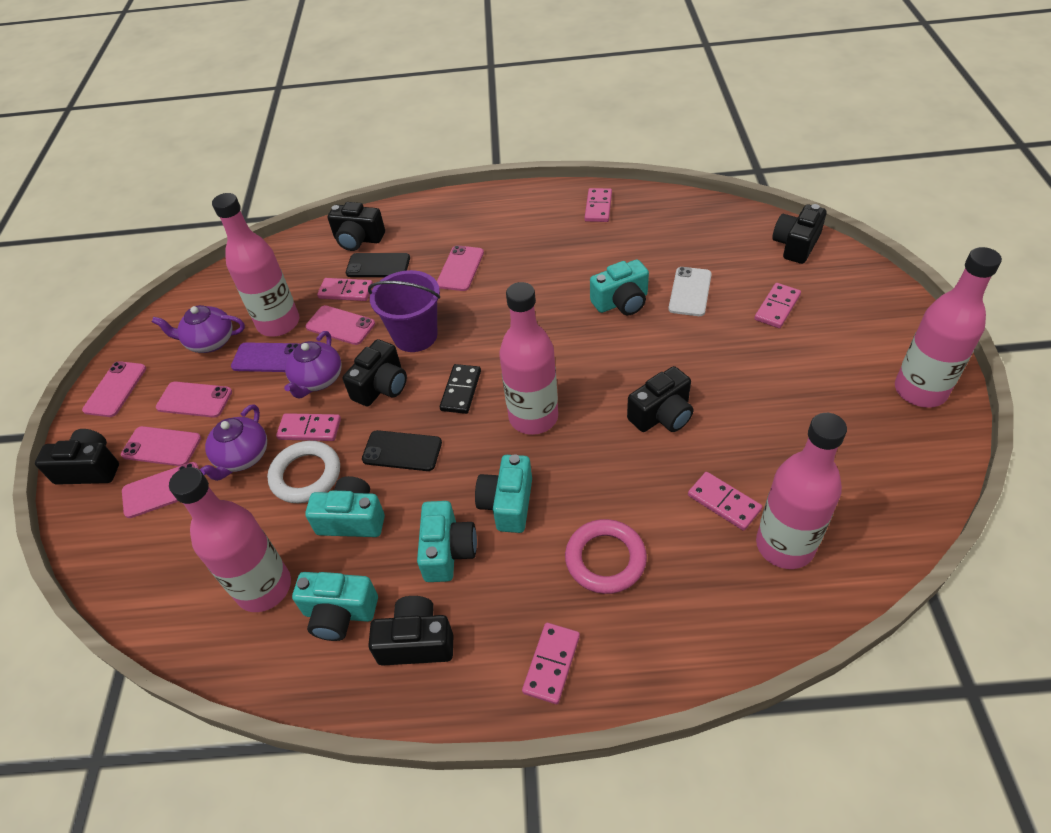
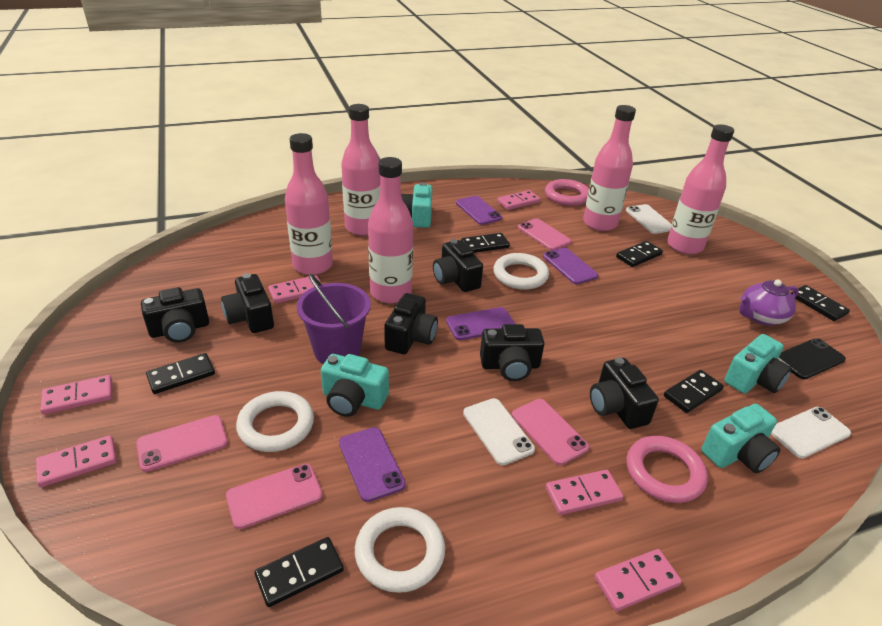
black domino: 1 -> 6
black phone: 2 -> 1
pink phone: 6 -> 4
pink ring: 1 -> 2
purple phone: 1 -> 4
purple teapot: 3 -> 1
turquoise camera: 5 -> 4
white phone: 1 -> 3
white ring: 1 -> 3

